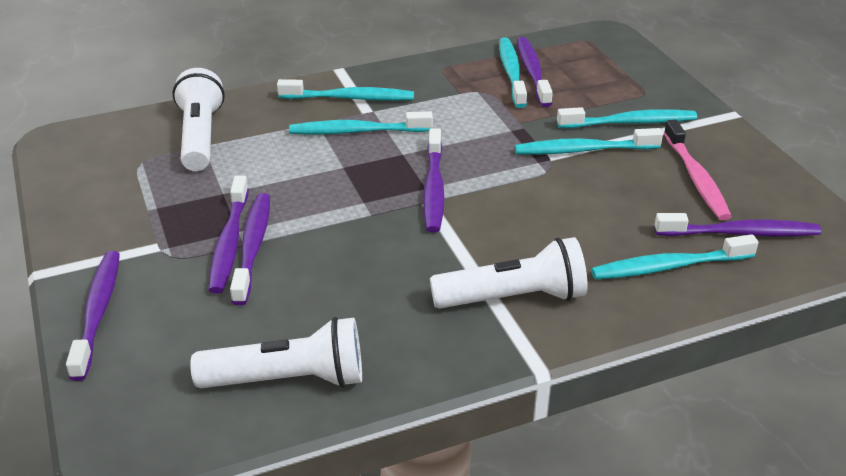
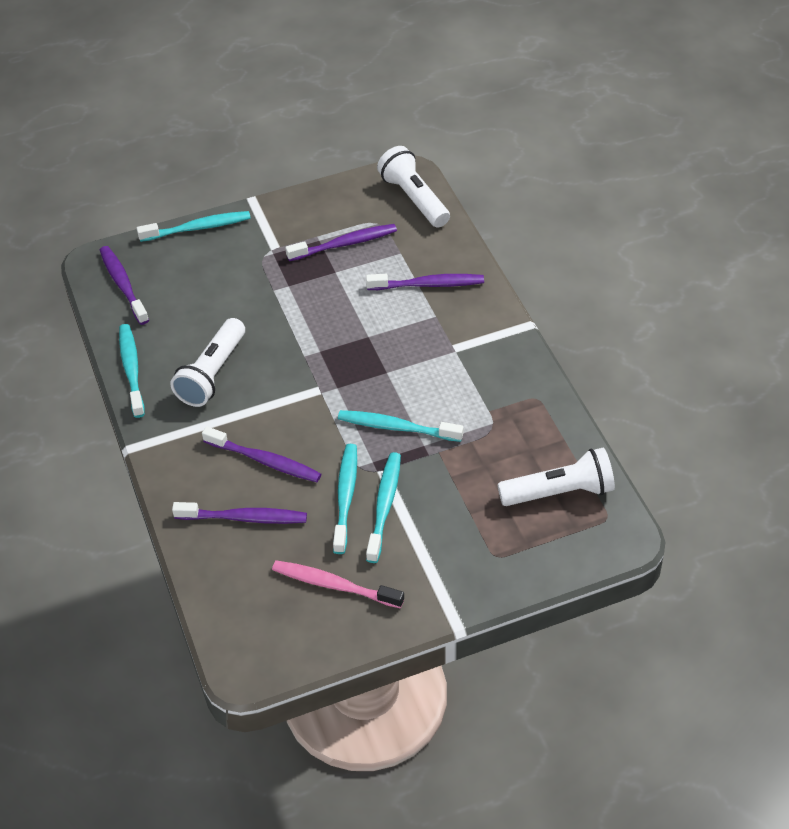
purple toothbrush: 6 -> 5
turquoise toothbrush: 6 -> 5

